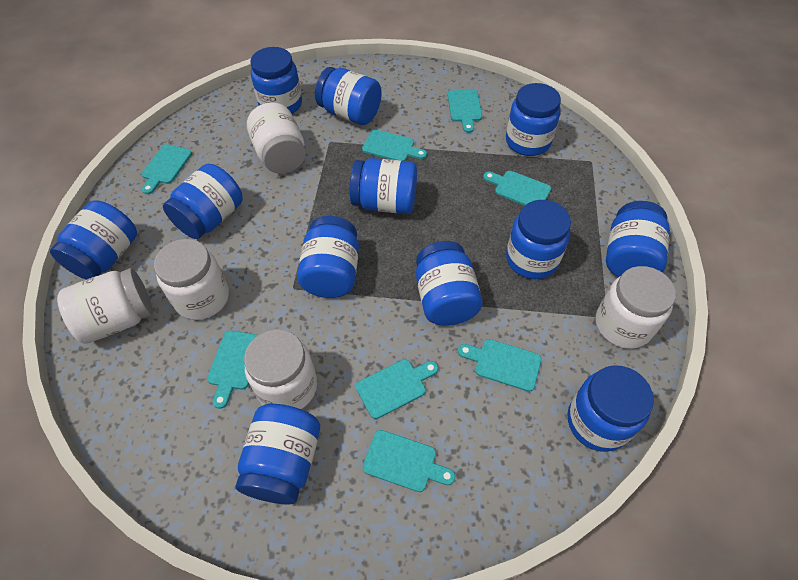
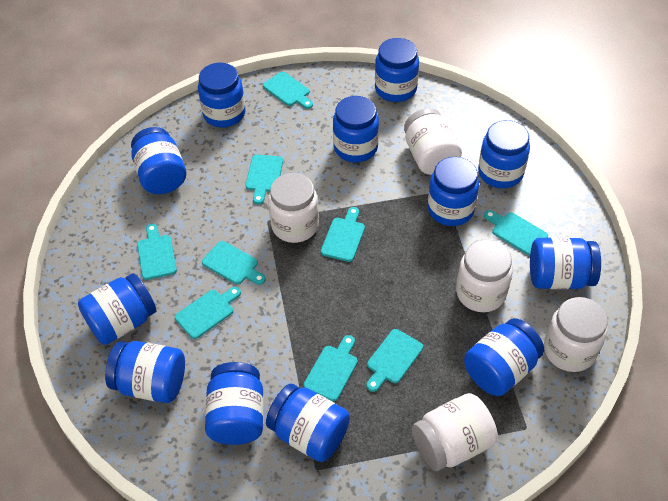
turquoise cutting board: 8 -> 9

